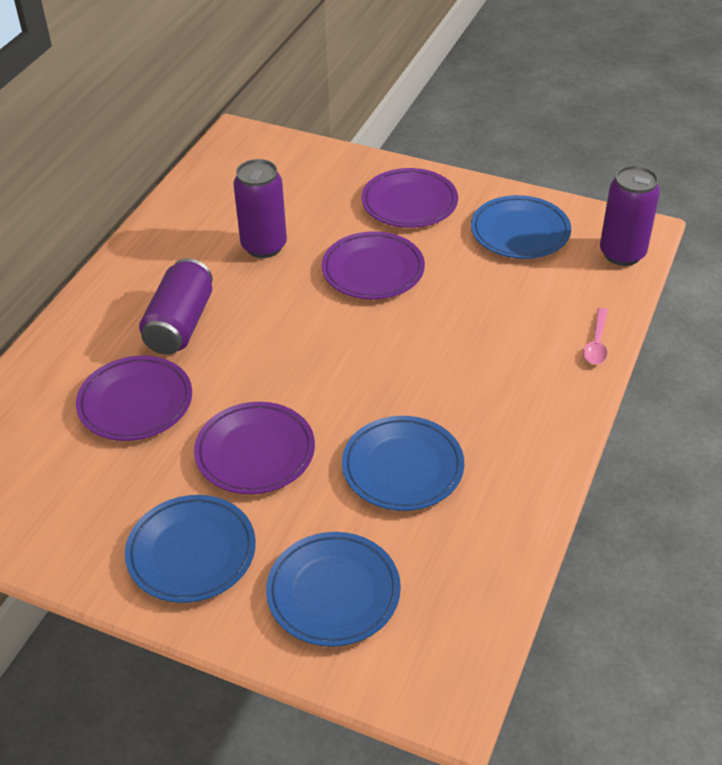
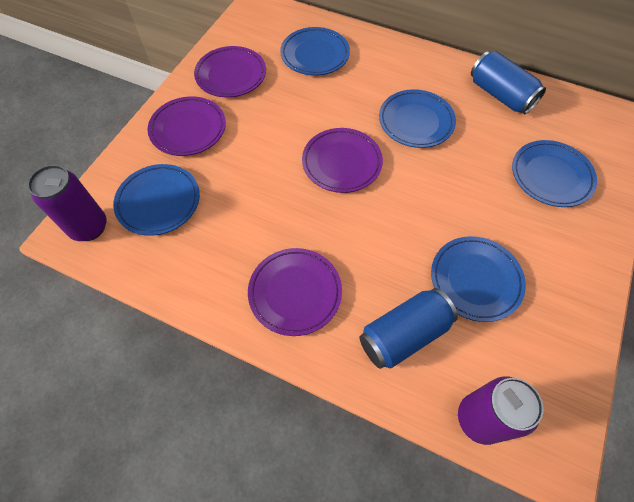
blue can: 0 -> 2
blue plate: 4 -> 5
pink spoon: 1 -> 0
purple can: 3 -> 2

